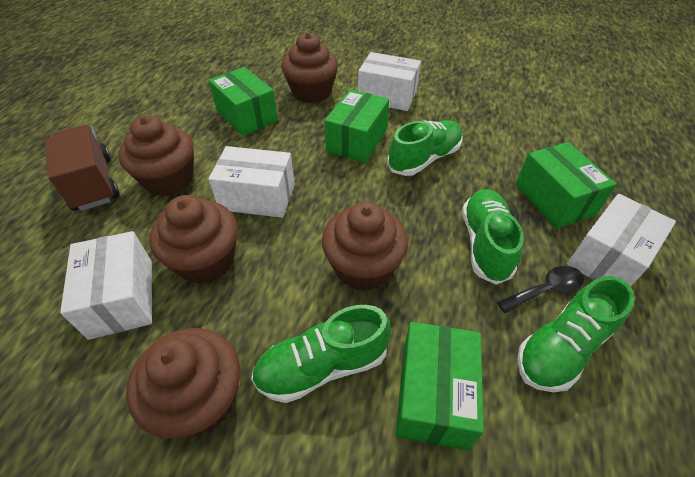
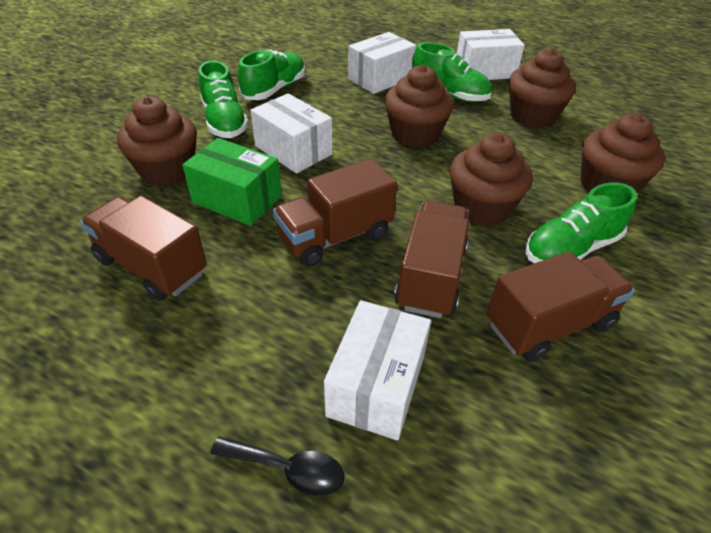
brown truck: 1 -> 4
green box: 4 -> 1

